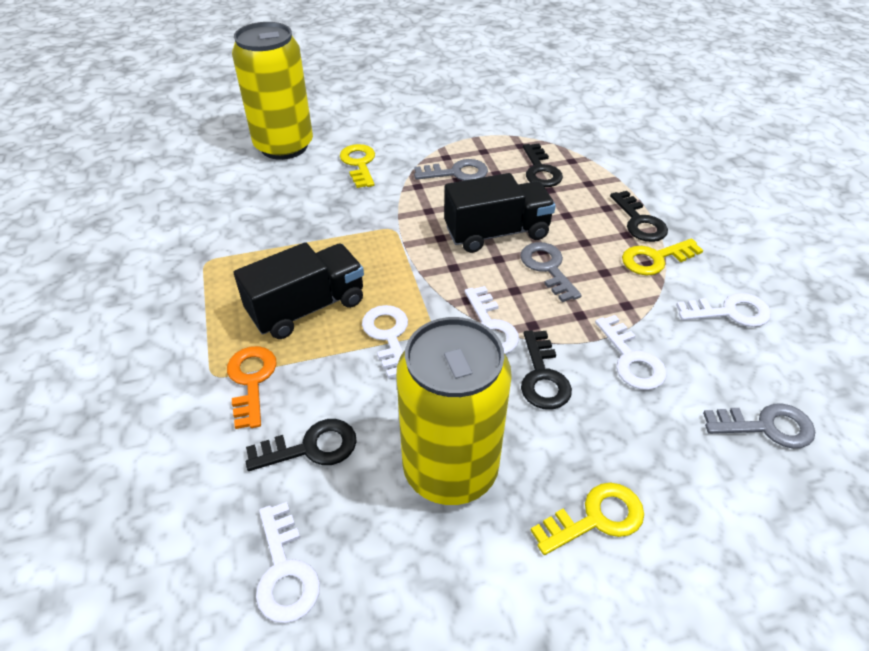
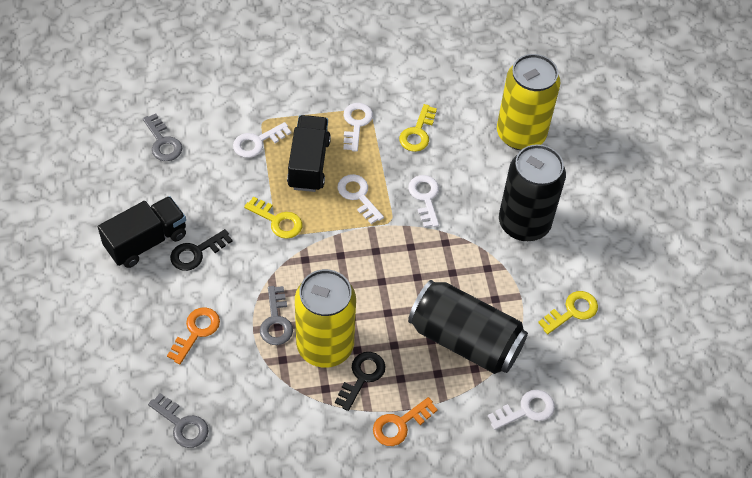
black can: 0 -> 2
black key: 4 -> 2
orange key: 1 -> 2

